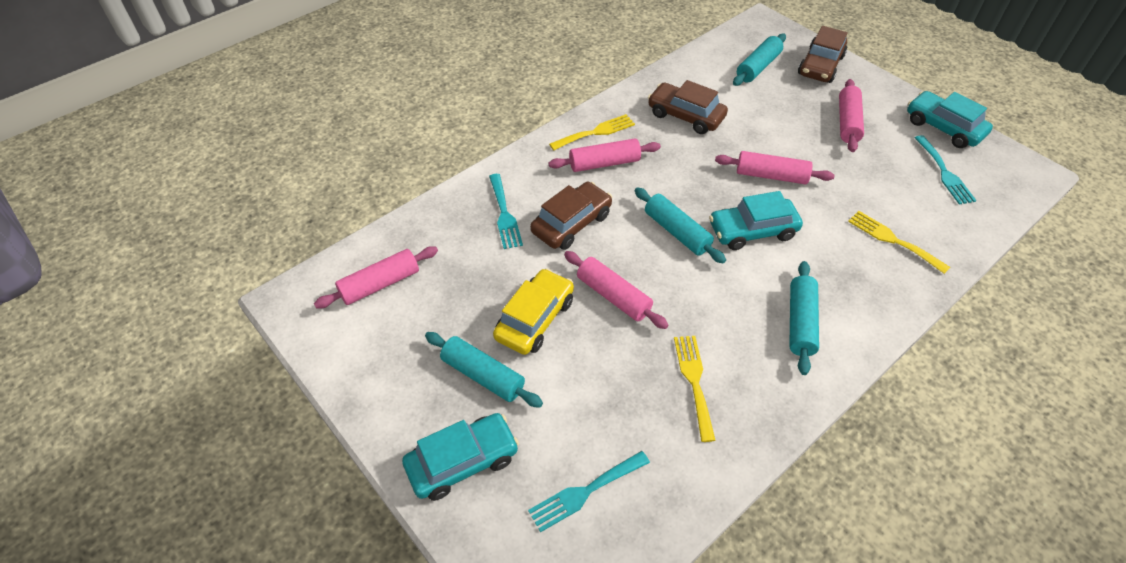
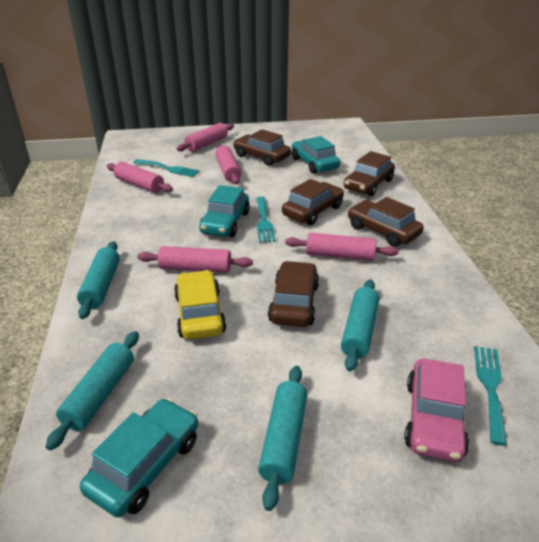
brown car: 3 -> 5
pink car: 0 -> 1
yellow fork: 3 -> 0

